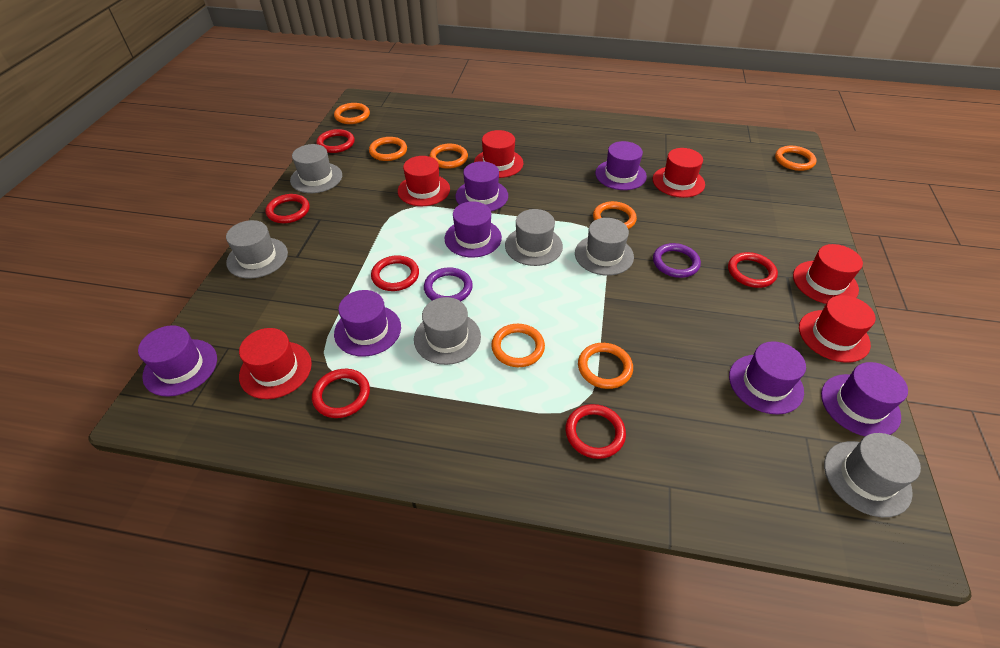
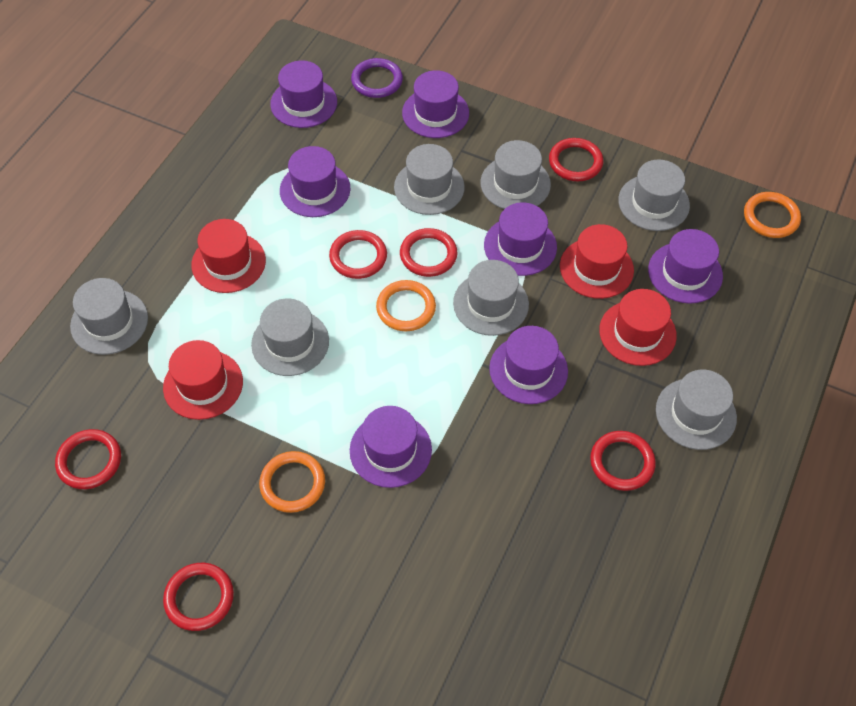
grey hat: 6 -> 7
orange ring: 7 -> 3
purple ring: 2 -> 1
red hat: 6 -> 4

